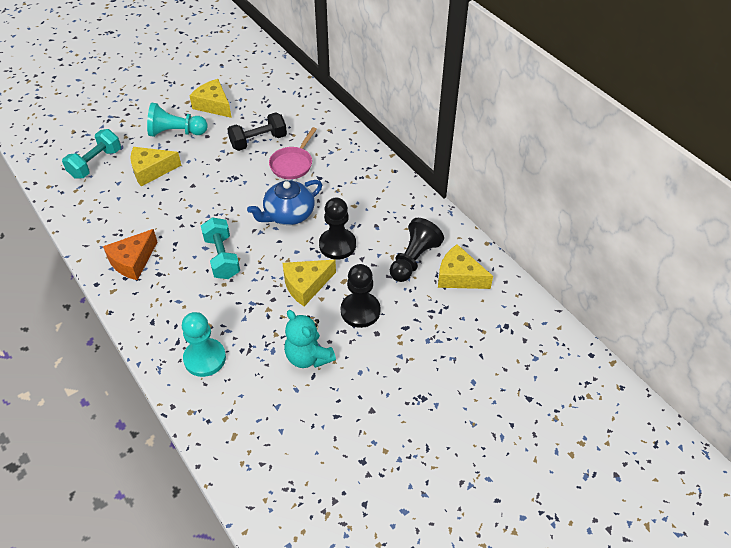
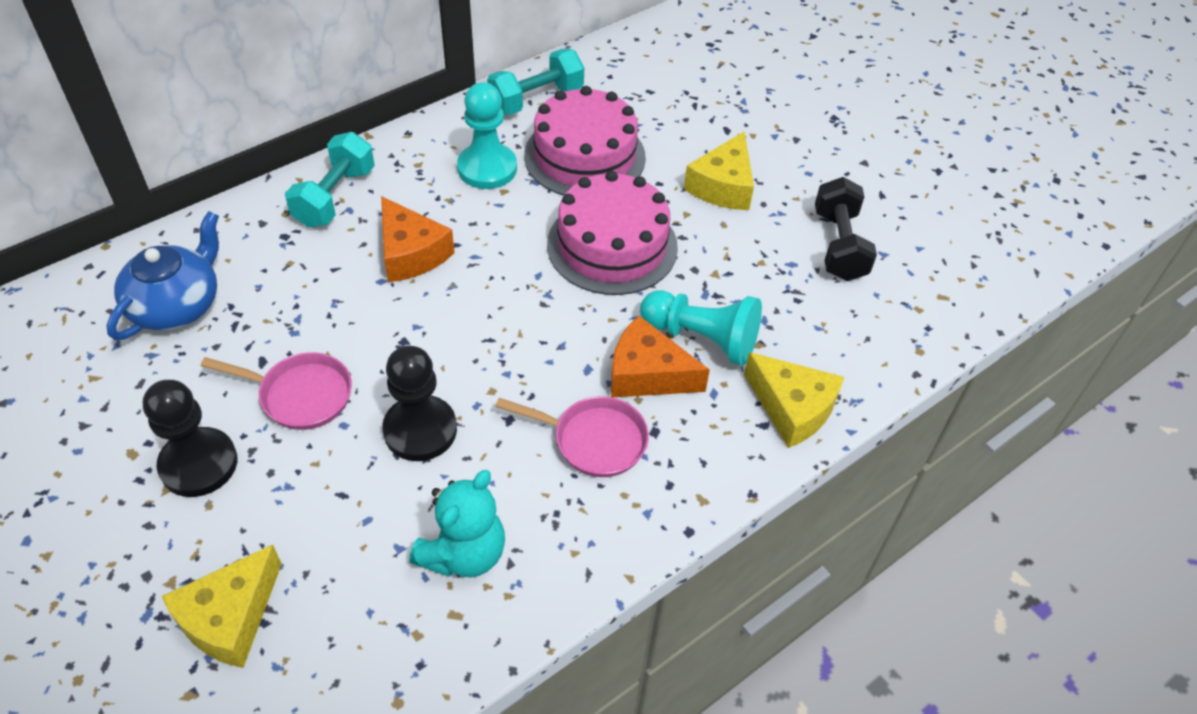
black pawn: 3 -> 2
orange cheese: 1 -> 2
pink cake: 0 -> 2
pink pan: 1 -> 2
yellow cheese: 4 -> 3

